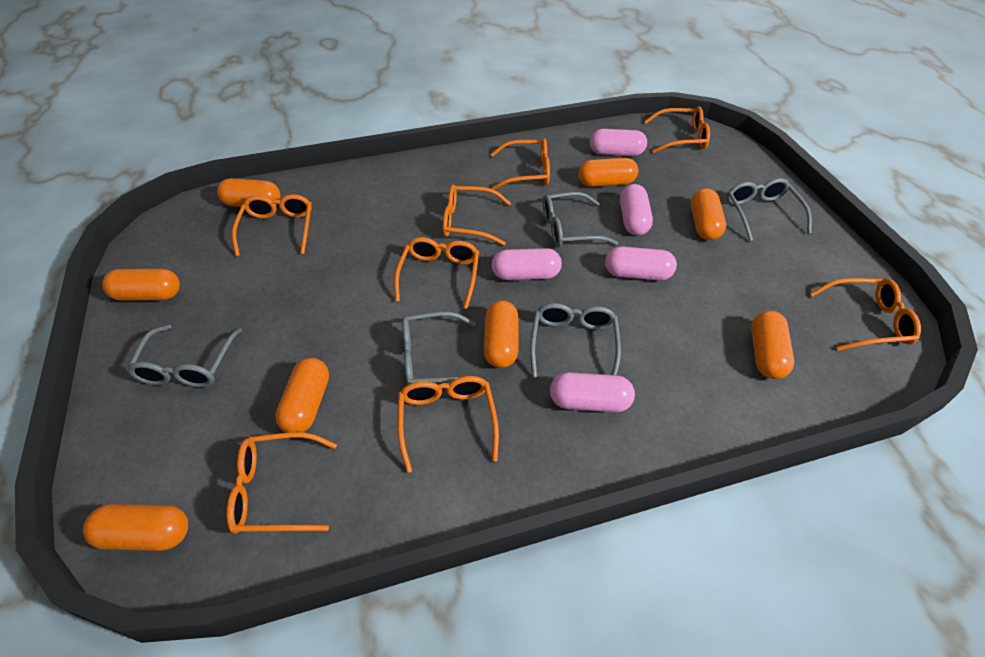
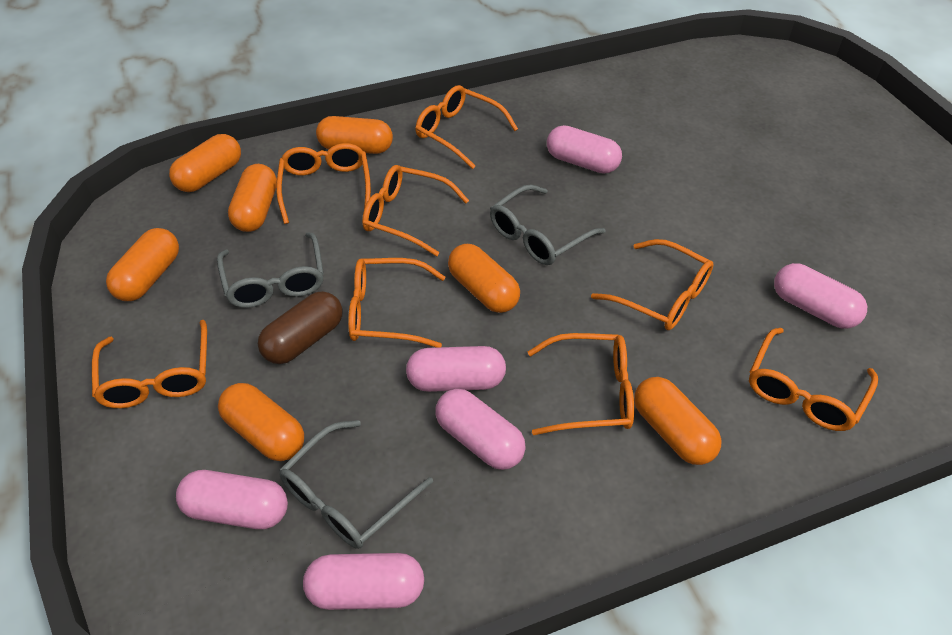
brown capsule: 0 -> 1
grey glasses: 5 -> 3
orange capsule: 8 -> 7
pink capsule: 5 -> 6

